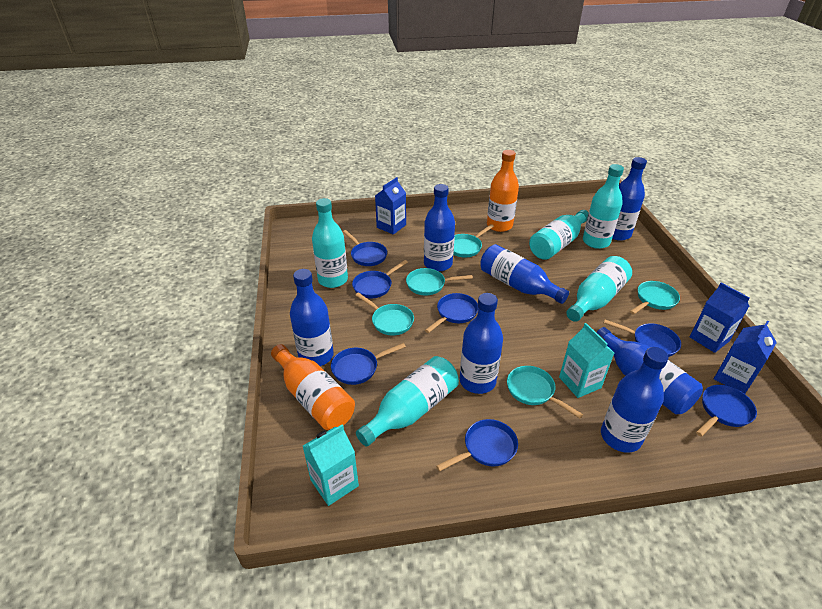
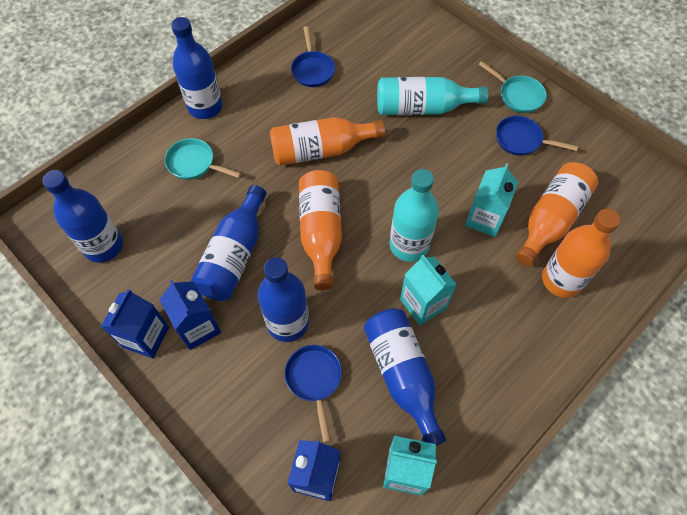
blue bottle: 7 -> 5
blue pan: 7 -> 3
orange bottle: 2 -> 4
turquoise bottle: 5 -> 2
turquoise carton: 2 -> 3
turquoise pan: 5 -> 2

